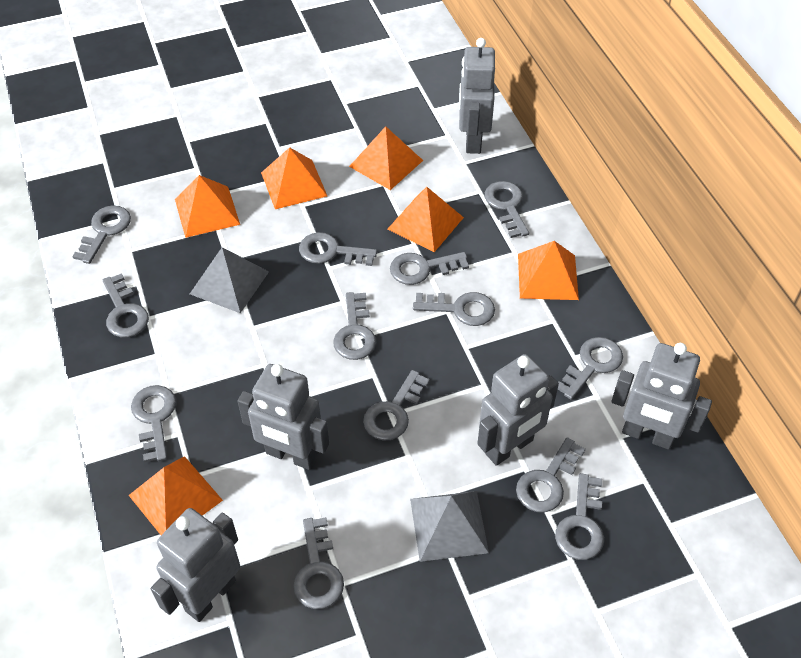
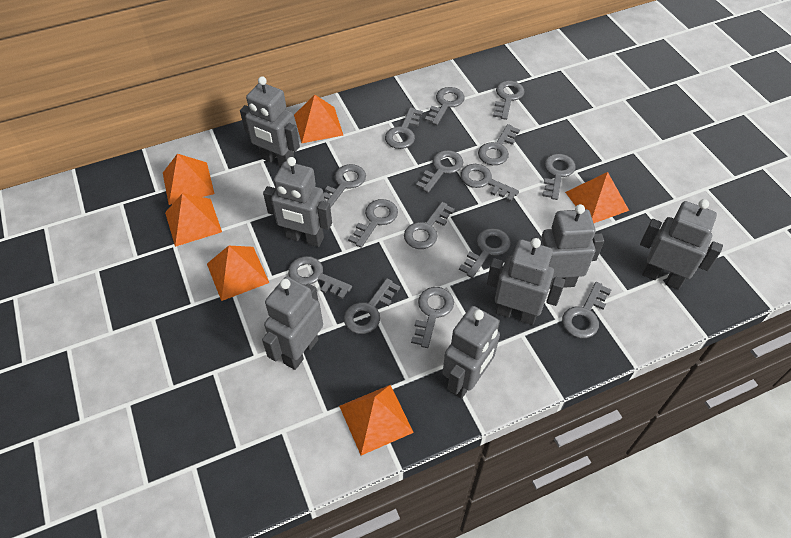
grey key: 13 -> 15
grey pyramid: 2 -> 0
grey robot: 5 -> 7

